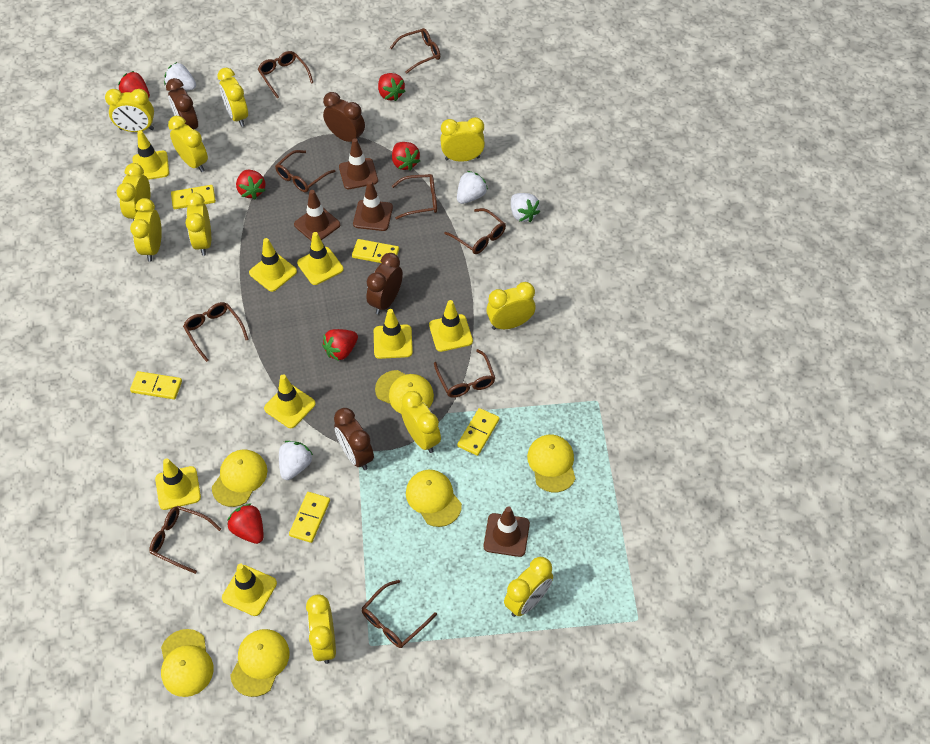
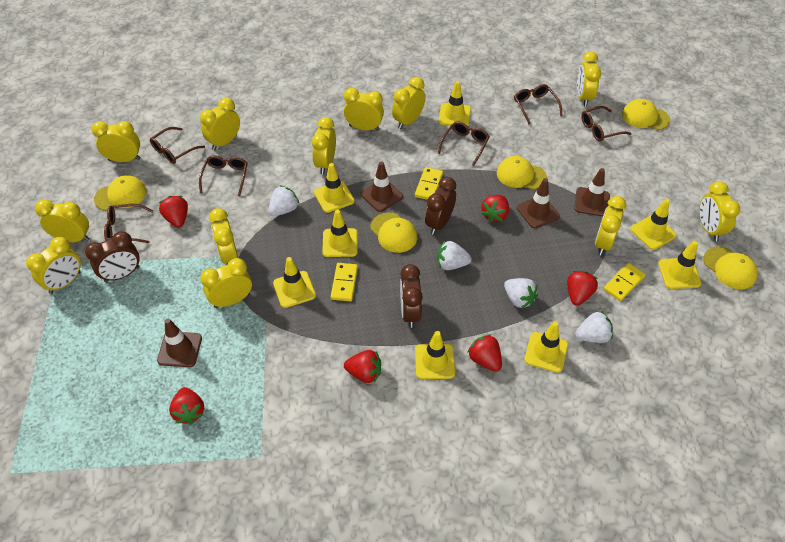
brown clock: 4 -> 3
brown glasses: 9 -> 6
yellow cap: 6 -> 5
yellow clock: 11 -> 12
yellow domino: 5 -> 3

